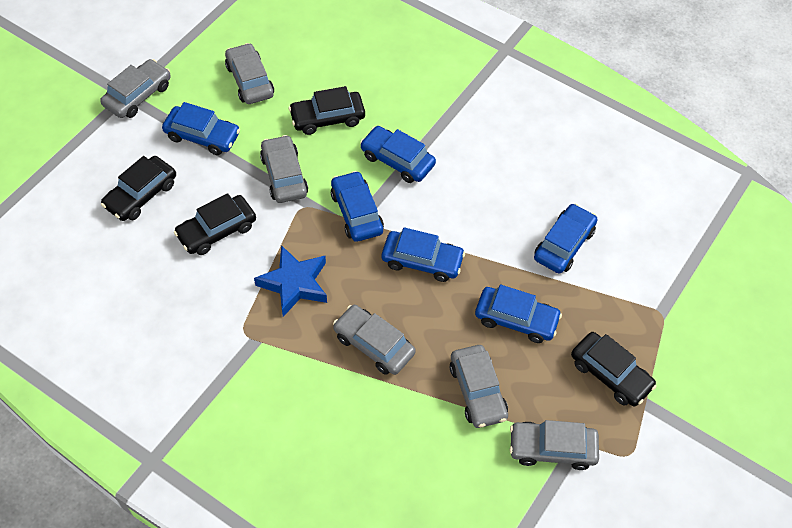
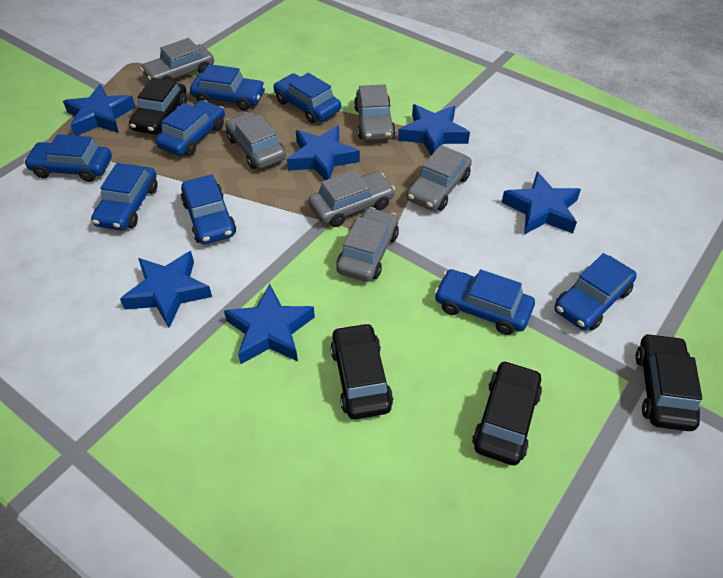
blue car: 6 -> 8
blue star: 1 -> 6

